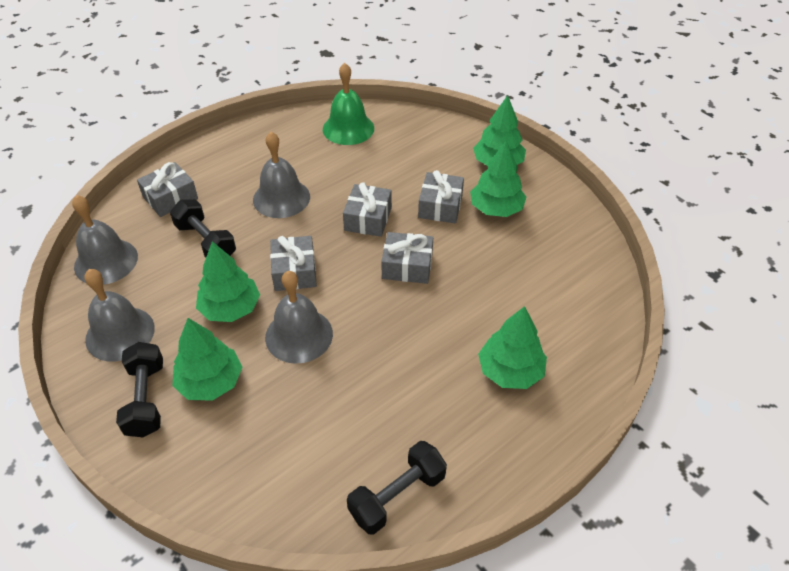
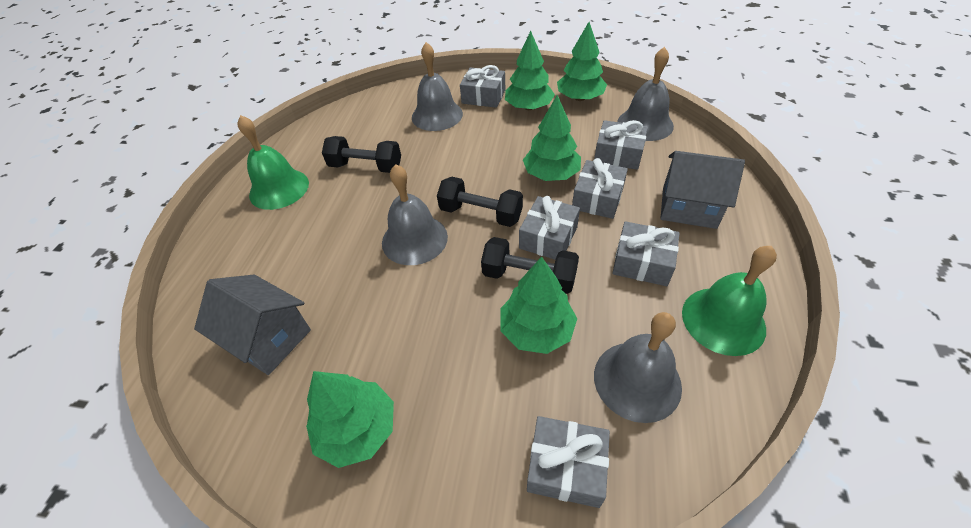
green bell: 1 -> 2
grey gift: 5 -> 6
grey house: 0 -> 2

